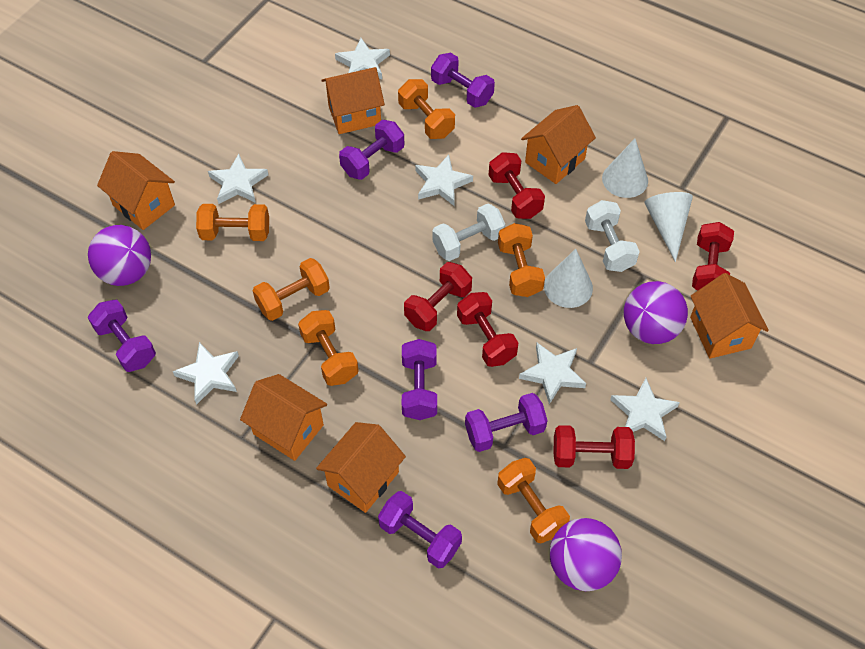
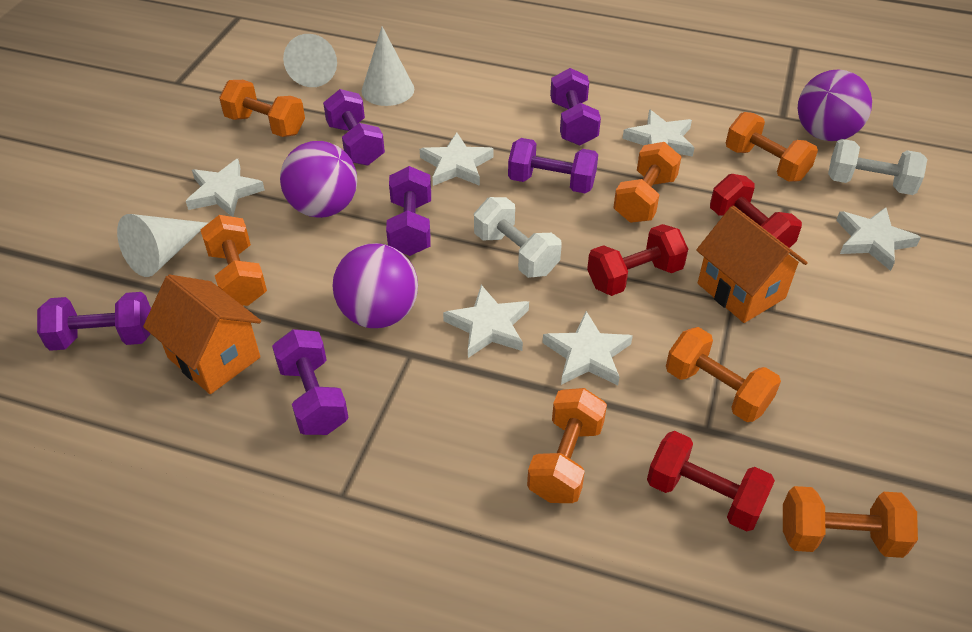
orange dumbbell: 6 -> 7
orange house: 6 -> 2
red dumbbell: 5 -> 3

